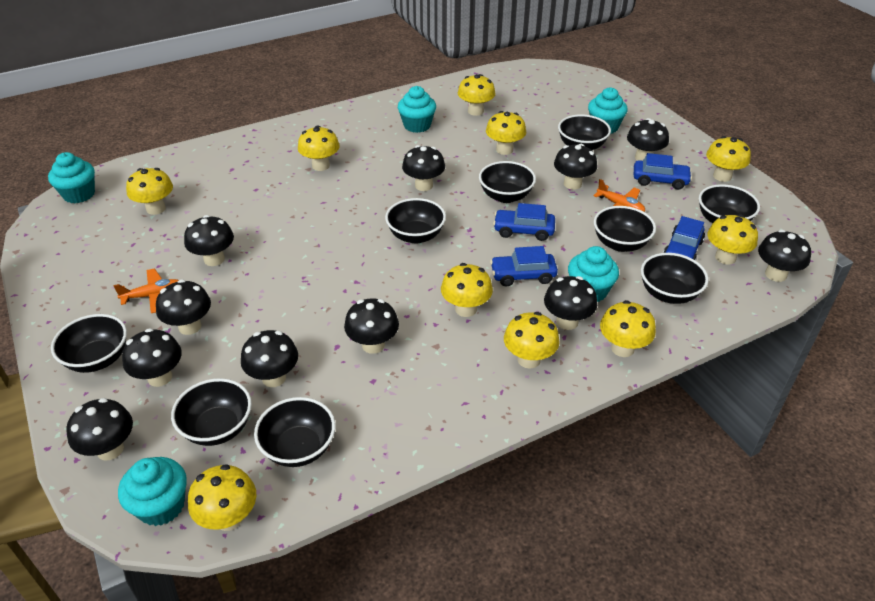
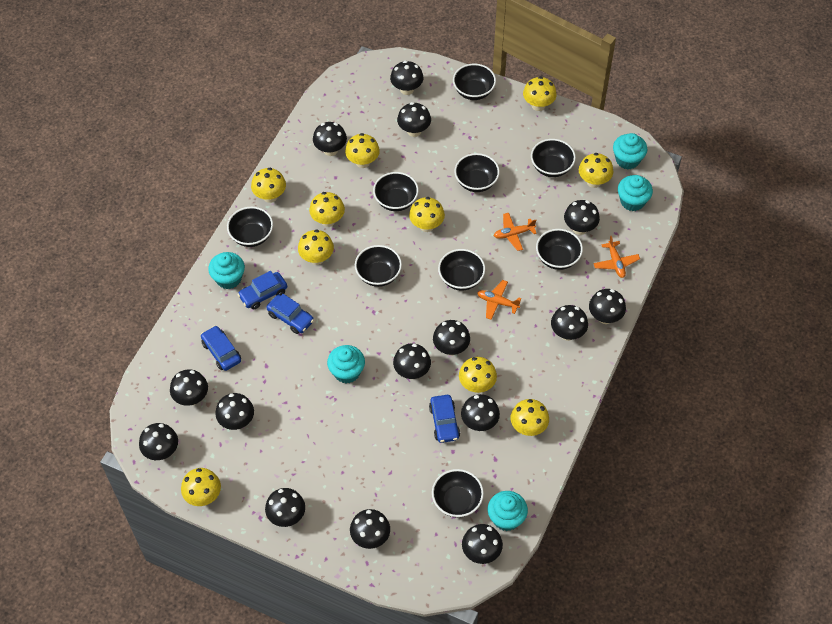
black mushroom: 11 -> 15
orange plane: 2 -> 3

